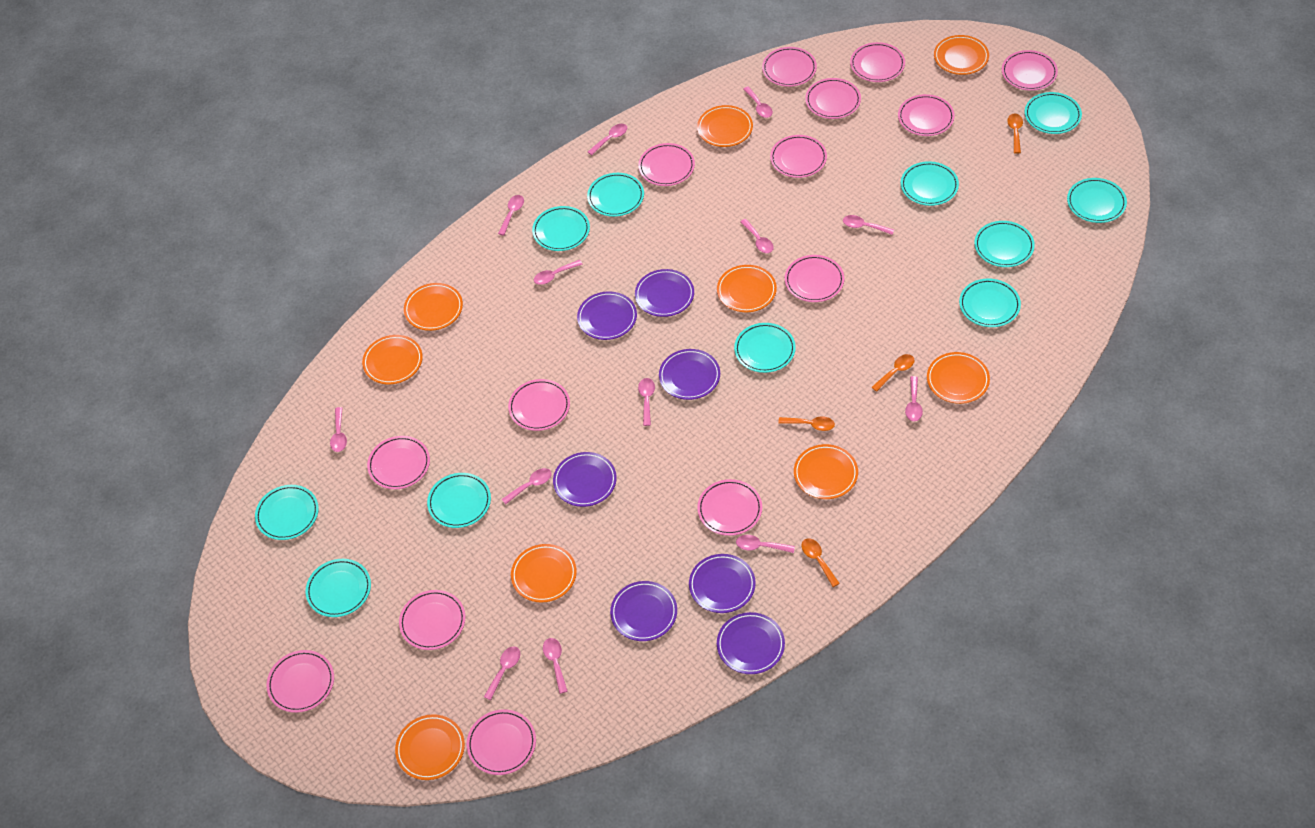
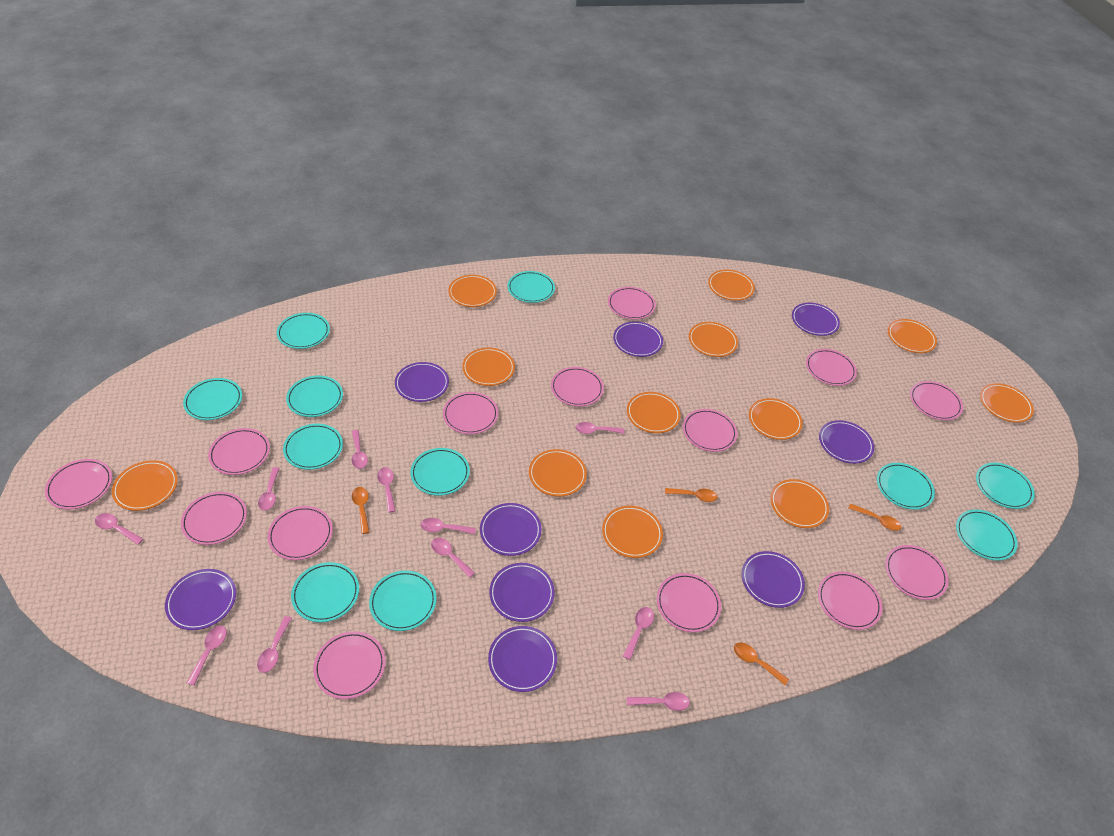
orange plate: 9 -> 12
pink spoon: 13 -> 11
purple plate: 7 -> 9

